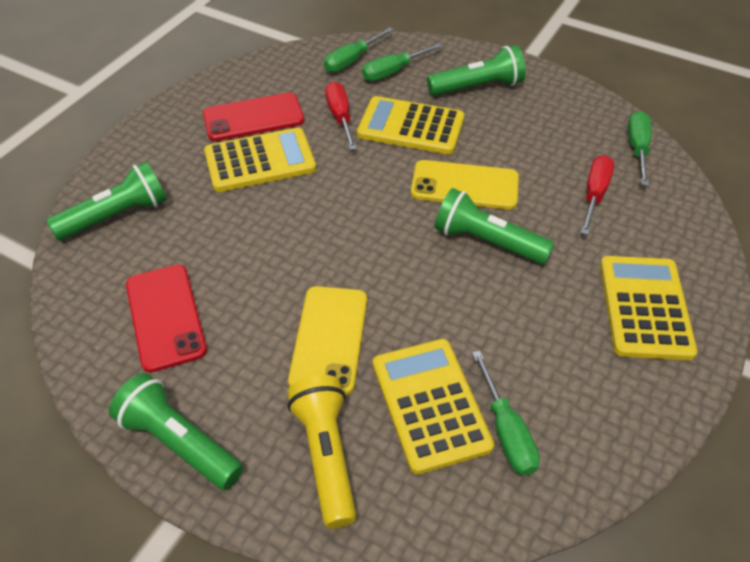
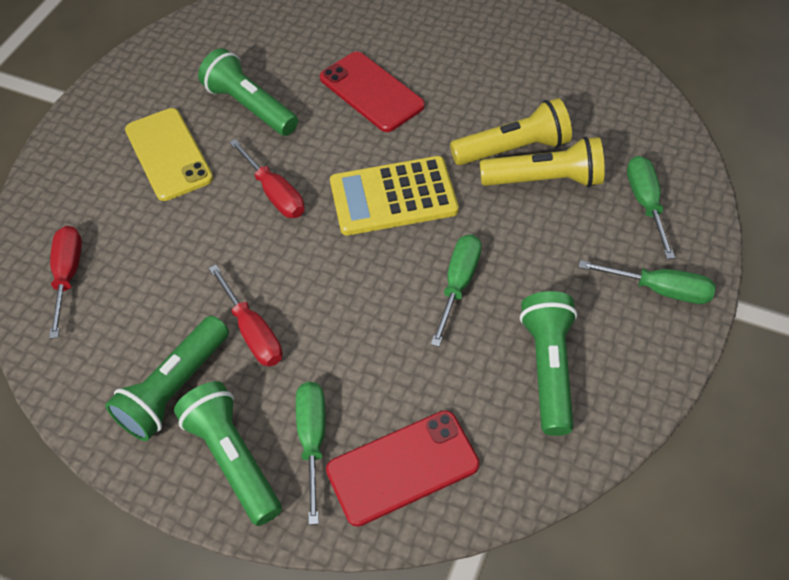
red screwdriver: 2 -> 3
yellow calculator: 4 -> 1
yellow flashlight: 1 -> 2
yellow phone: 2 -> 1

